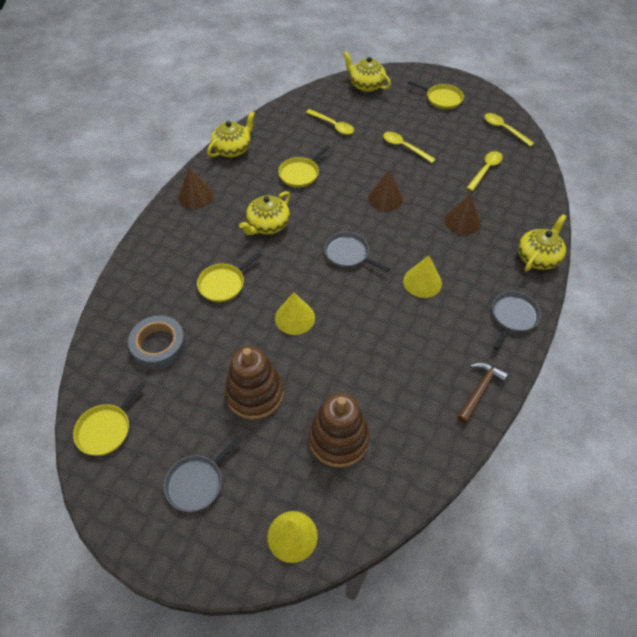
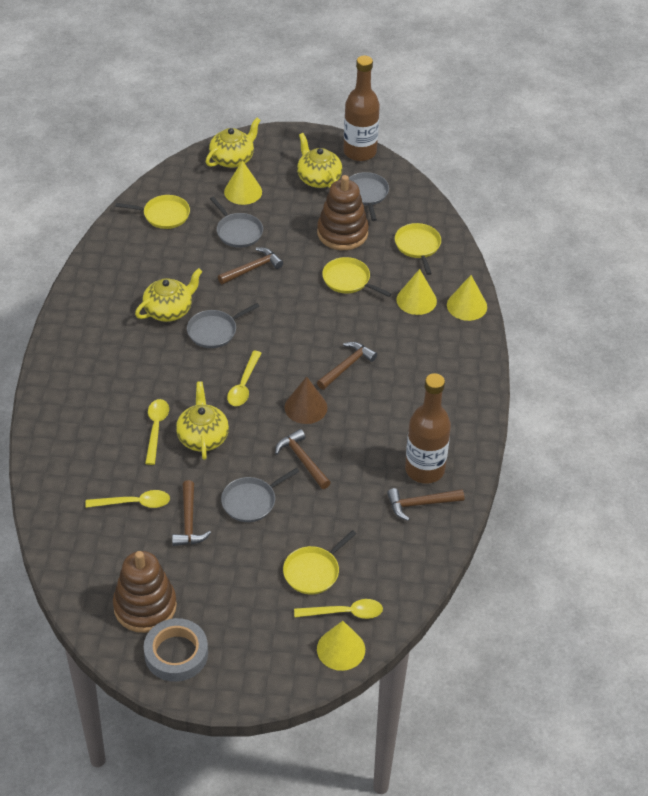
brown bottle: 0 -> 2
brown cone: 3 -> 1
brown hammer: 1 -> 5
grey pan: 3 -> 4
yellow cone: 3 -> 4

